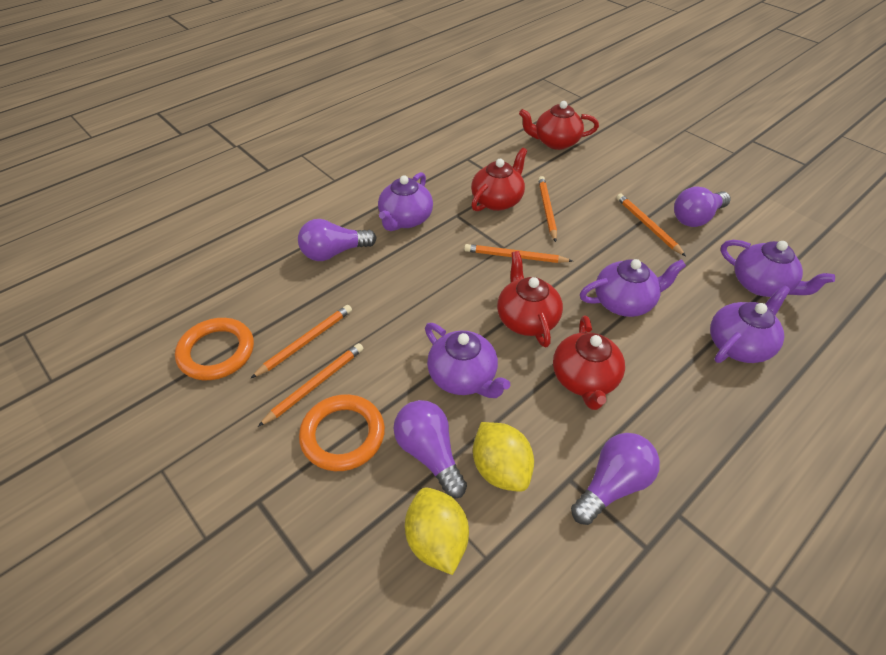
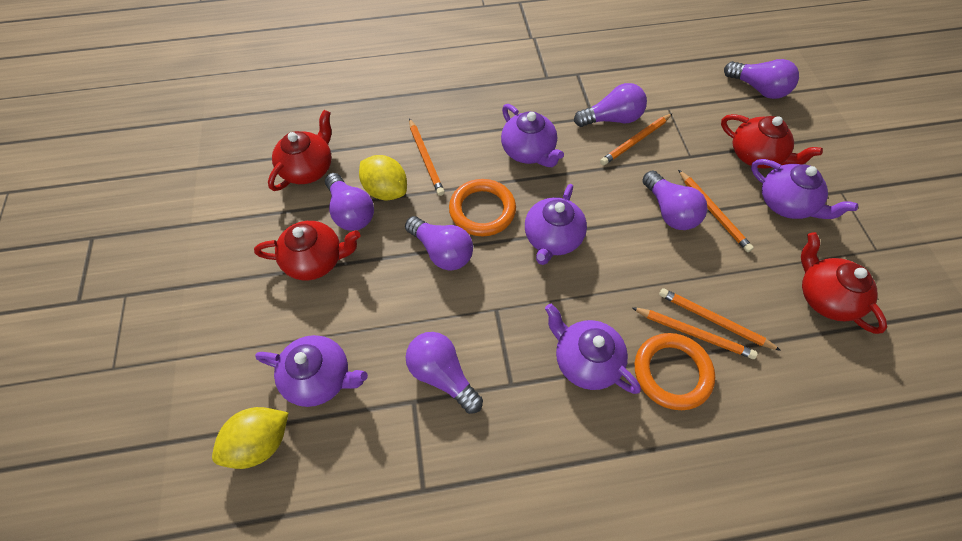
purple light bulb: 4 -> 6

